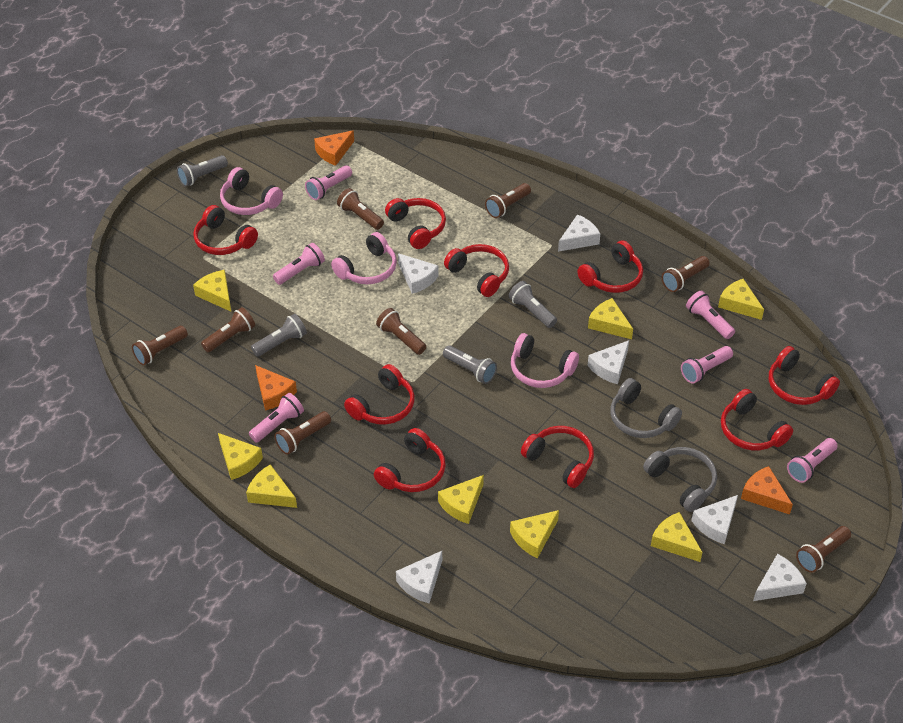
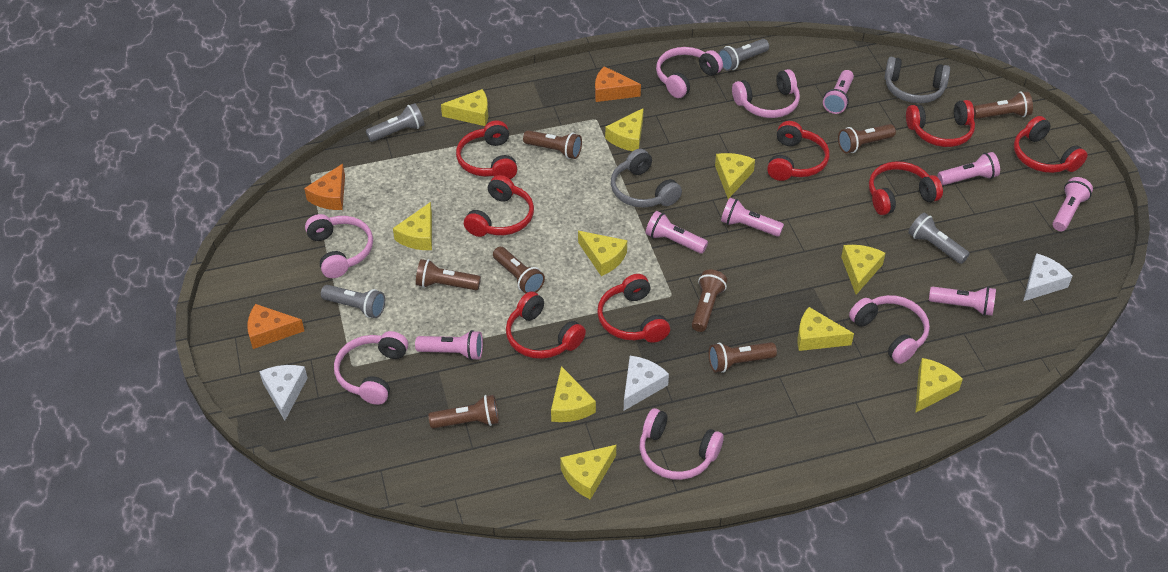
pink flashlight: 6 -> 7
pink headphones: 3 -> 6
red headphones: 9 -> 8
white cheese: 6 -> 3
yellow cheese: 8 -> 10

